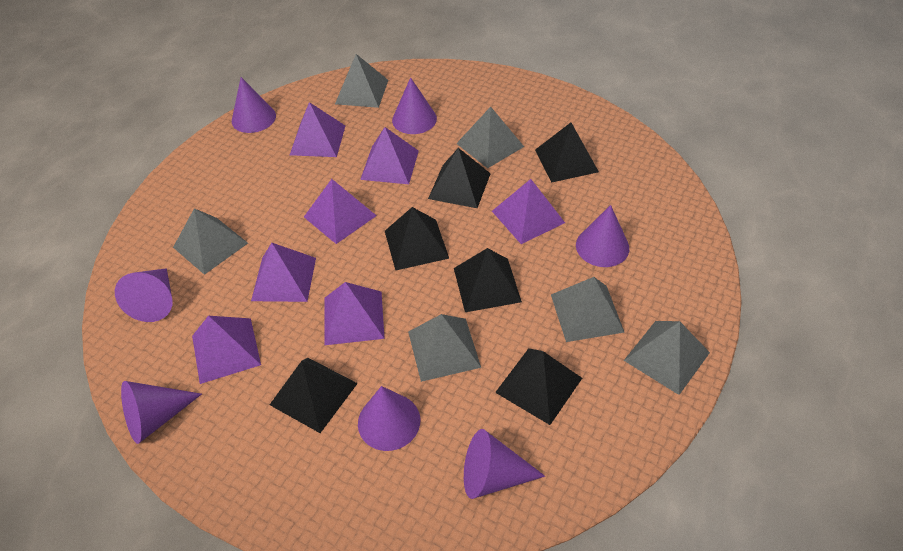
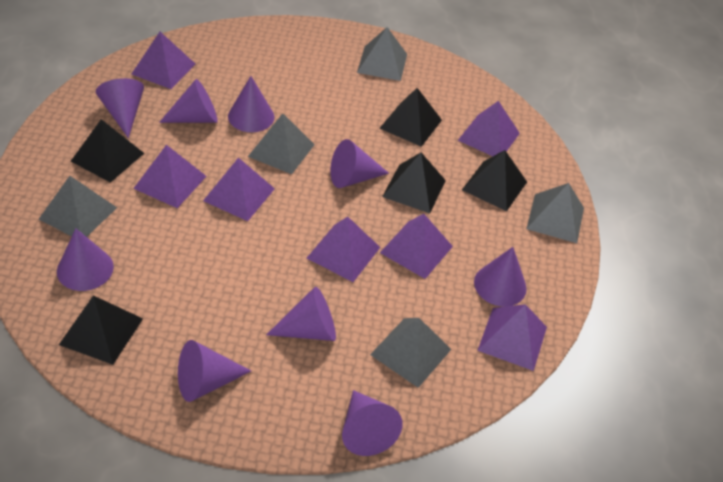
black pyramid: 6 -> 5
grey pyramid: 6 -> 5
purple cone: 7 -> 9

